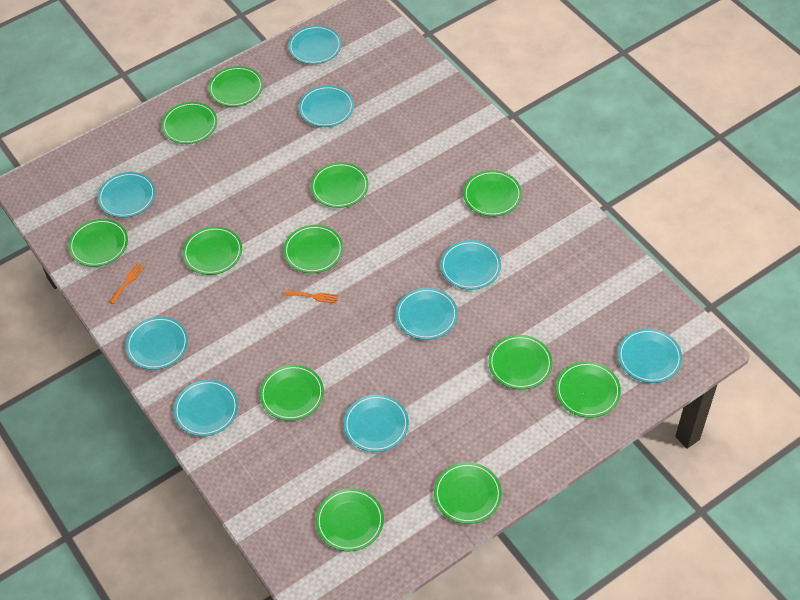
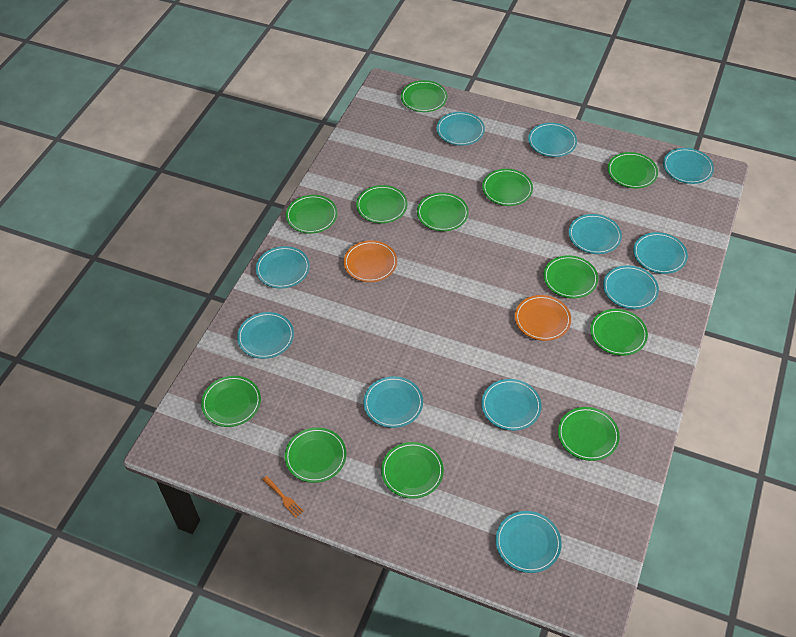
orange fork: 2 -> 1
orange plate: 0 -> 2
turquoise plate: 9 -> 11

